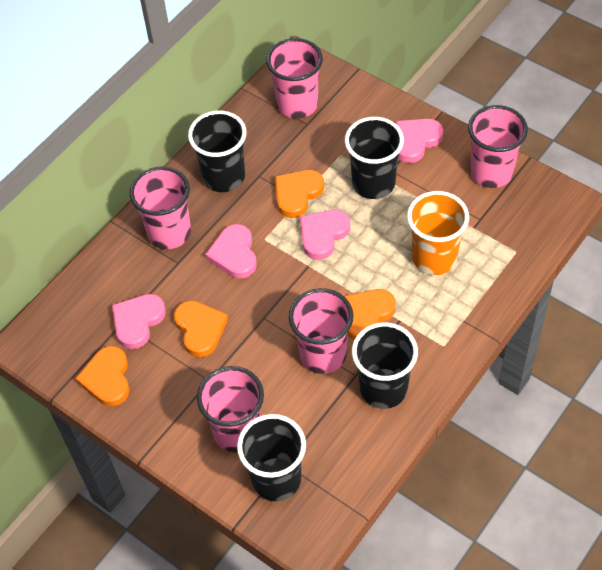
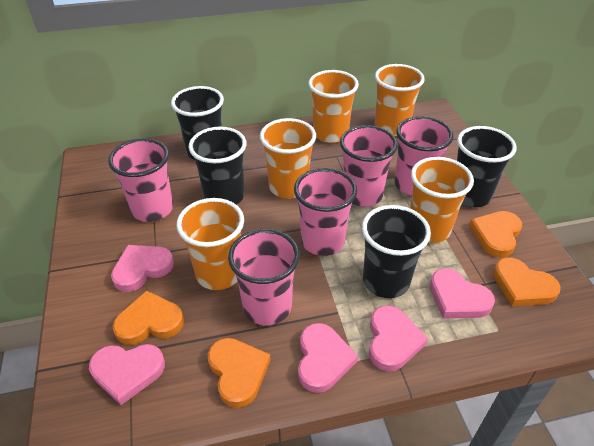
orange cup: 1 -> 5
pink heart: 4 -> 5

